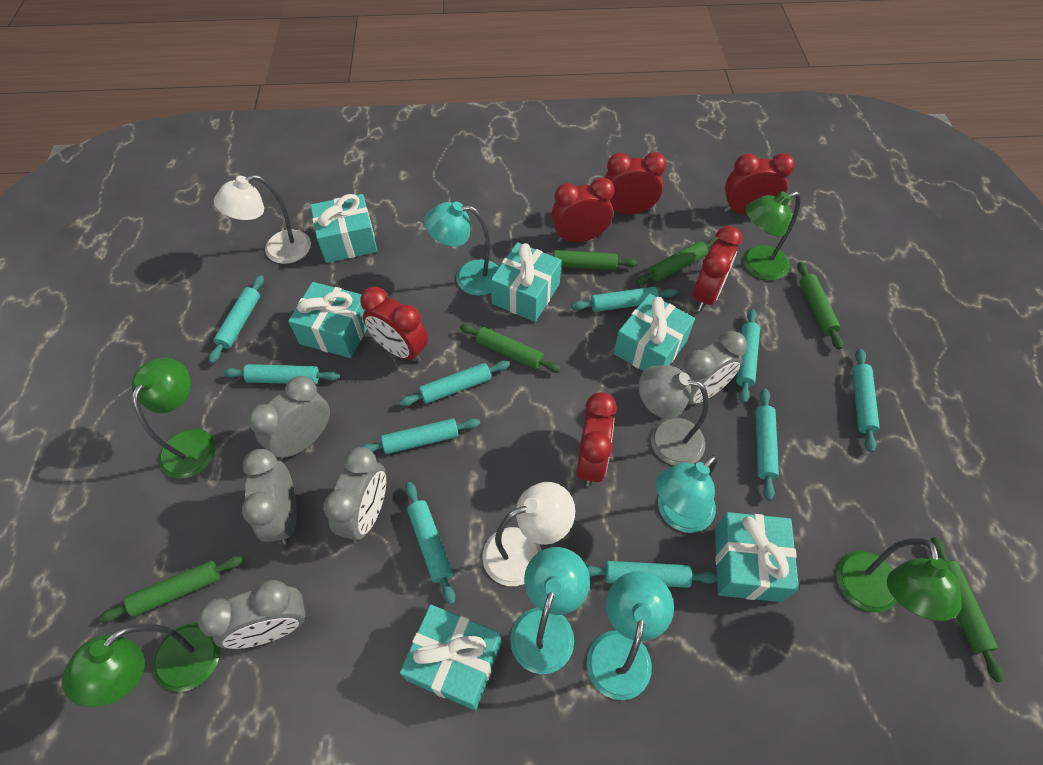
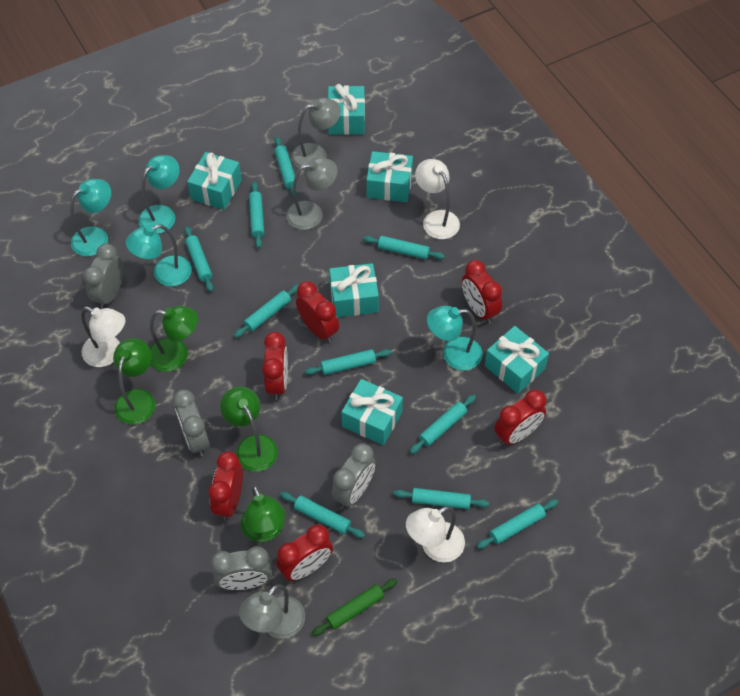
green rolling pin: 6 -> 1
grey clock: 5 -> 4
grey lamp: 1 -> 3
white lamp: 2 -> 3

